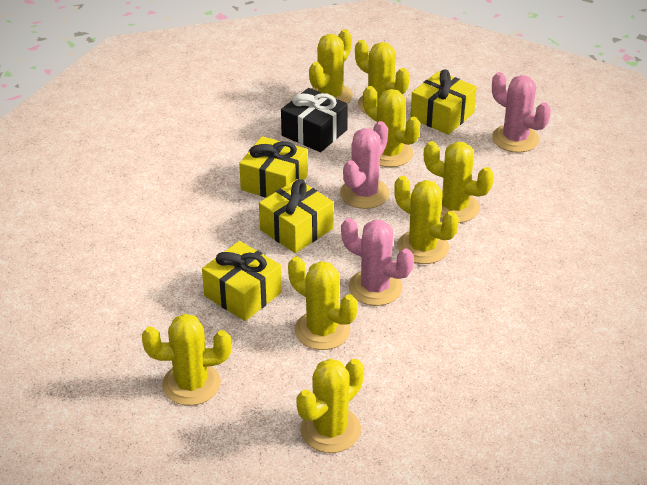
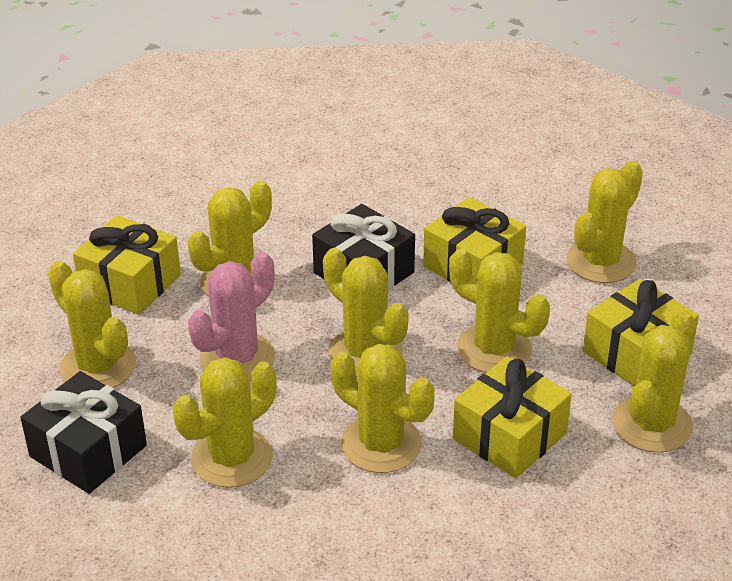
black gift: 1 -> 2
pink cactus: 3 -> 1

